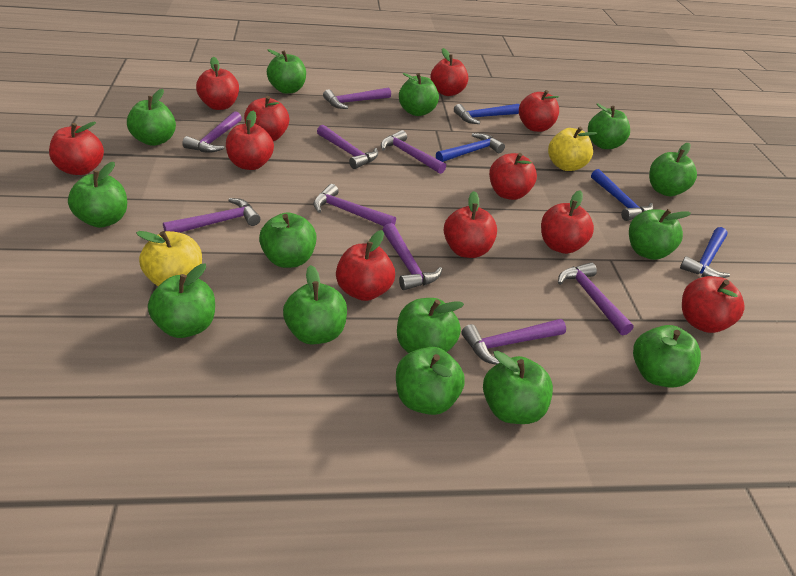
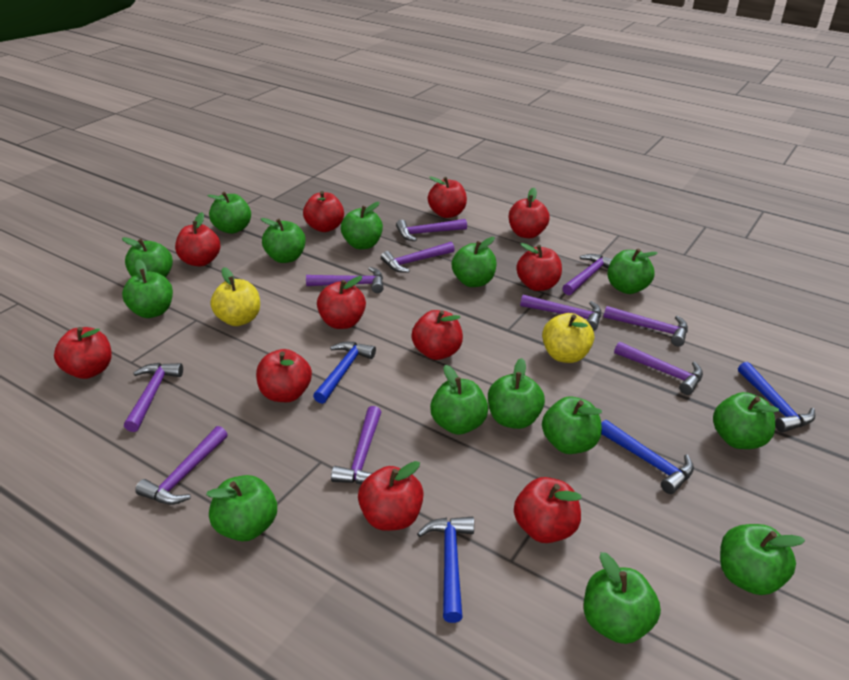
purple hammer: 9 -> 10

